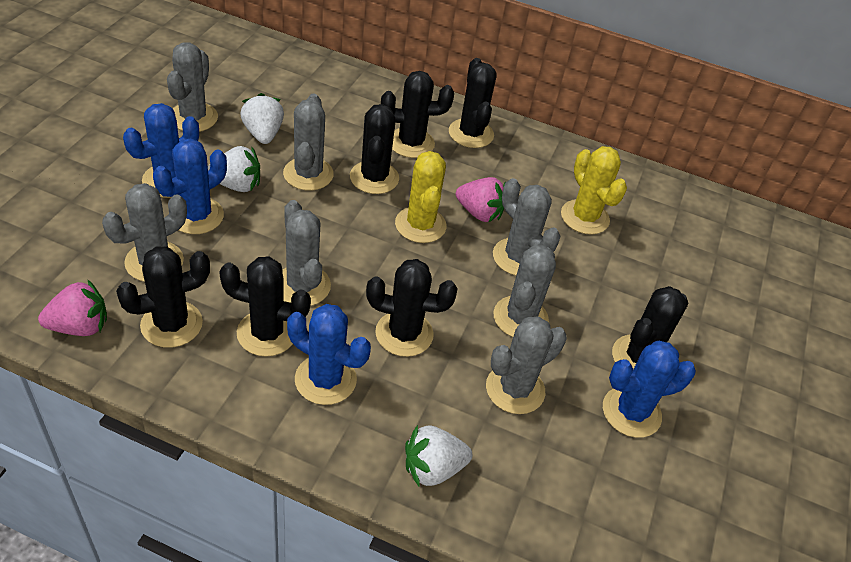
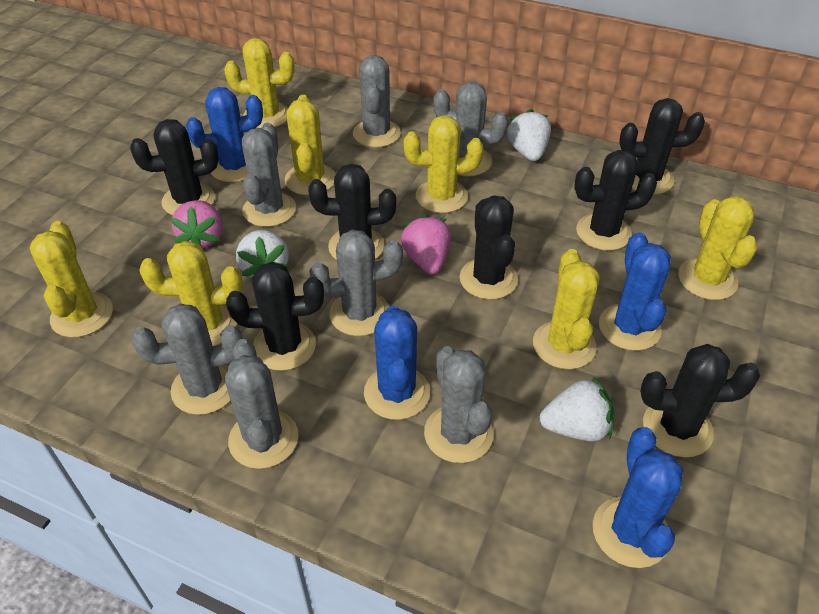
yellow cactus: 2 -> 7

